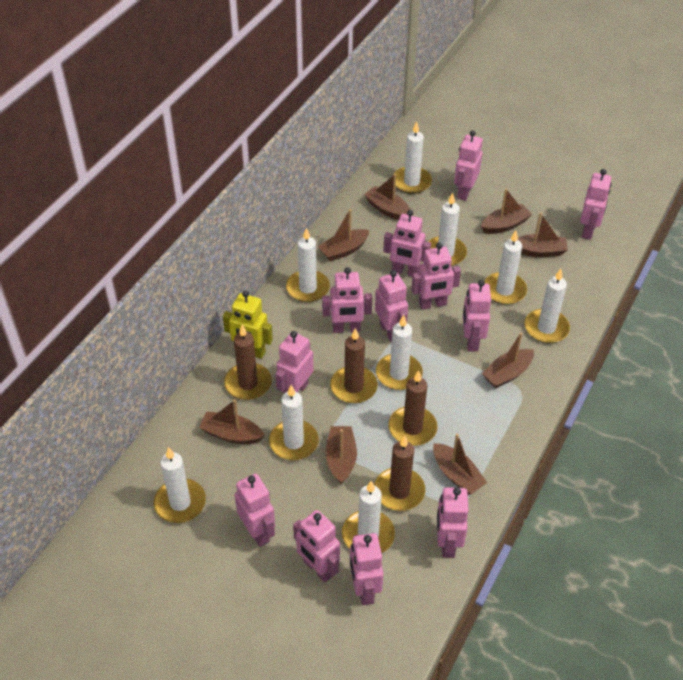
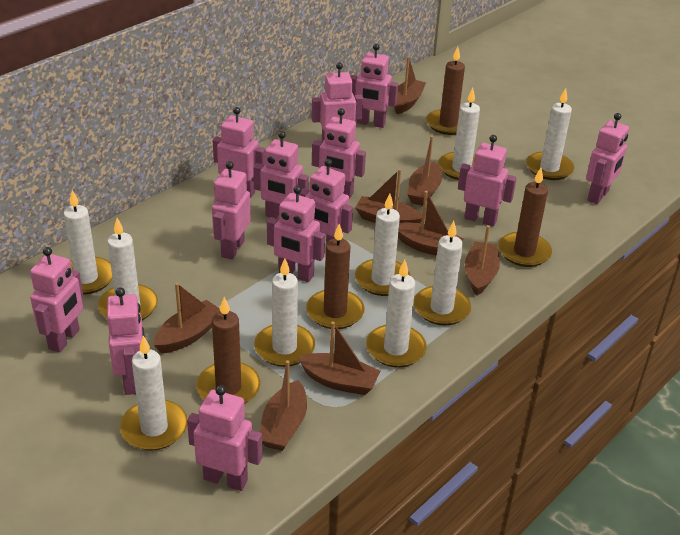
pink robot: 12 -> 13
yellow robot: 1 -> 0

